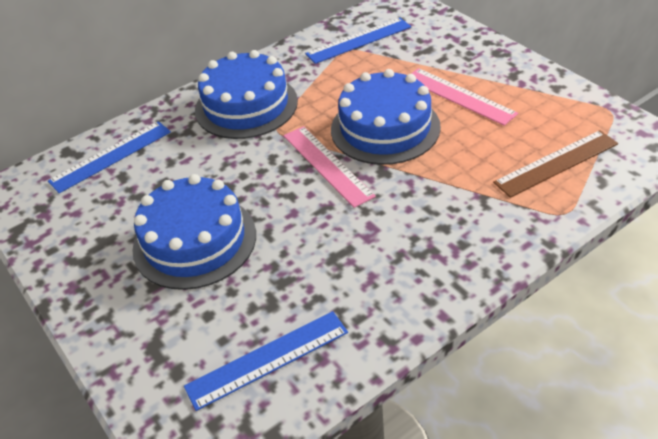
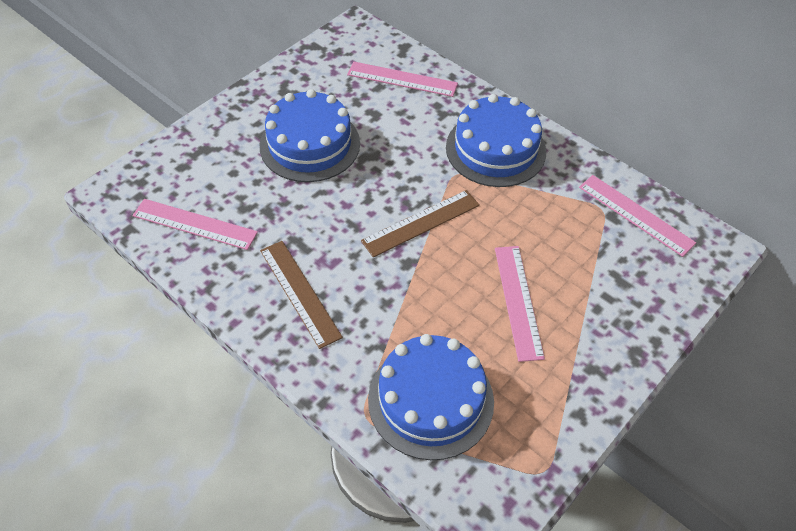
blue ruler: 3 -> 0
brown ruler: 1 -> 2
pink ruler: 2 -> 4

